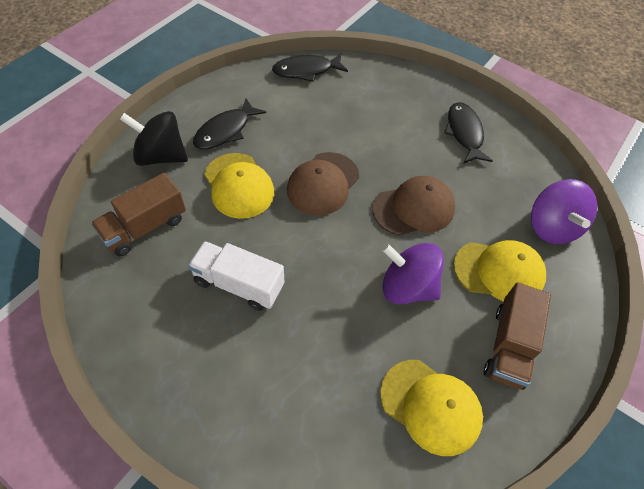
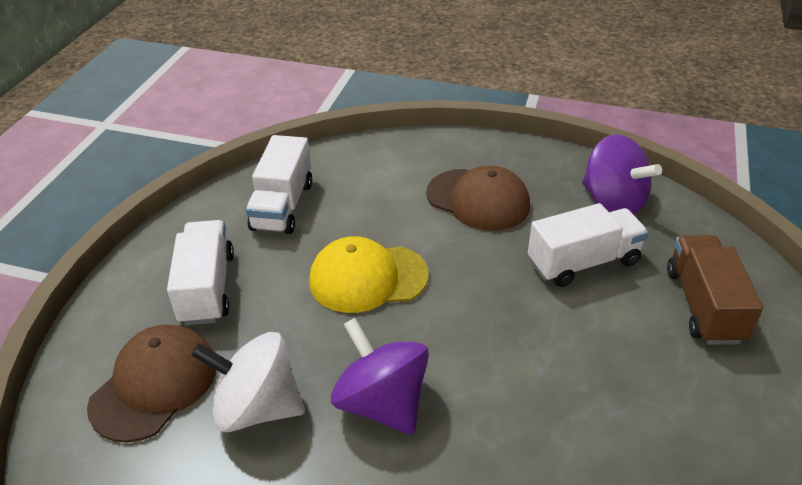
black fish: 3 -> 0
black spinning top: 1 -> 0
brown truck: 2 -> 1
white spinning top: 0 -> 1
white truck: 1 -> 3
yellow cap: 3 -> 1

